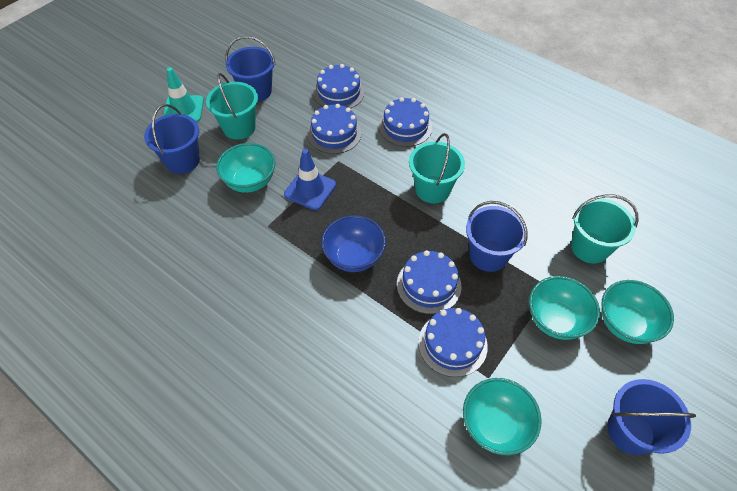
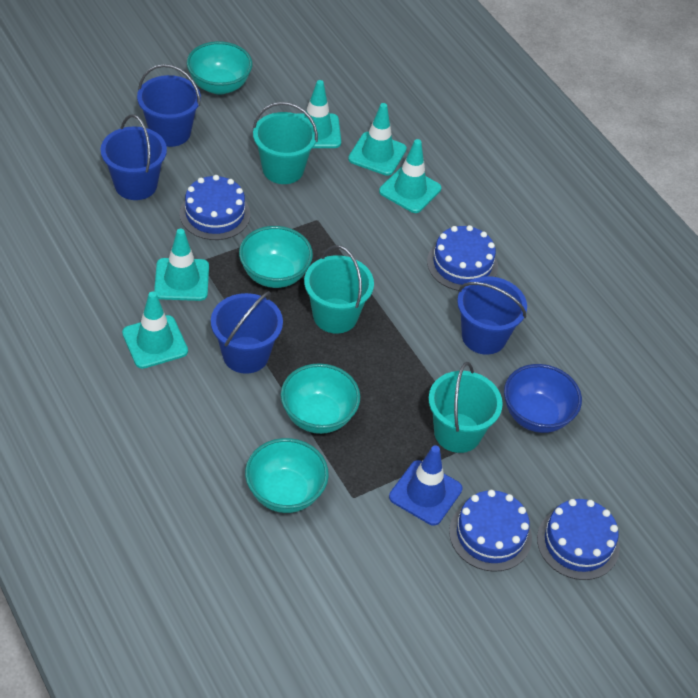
blue cake: 5 -> 4
turquoise traffic cone: 1 -> 5

